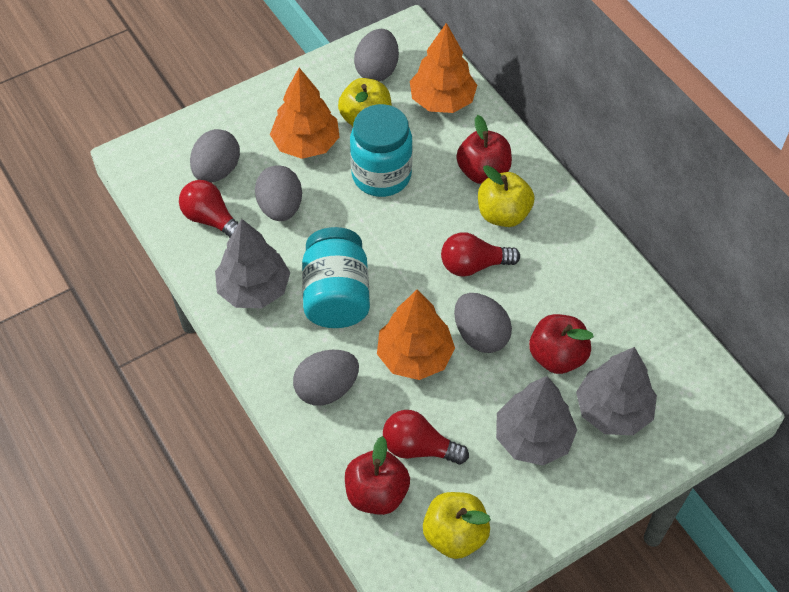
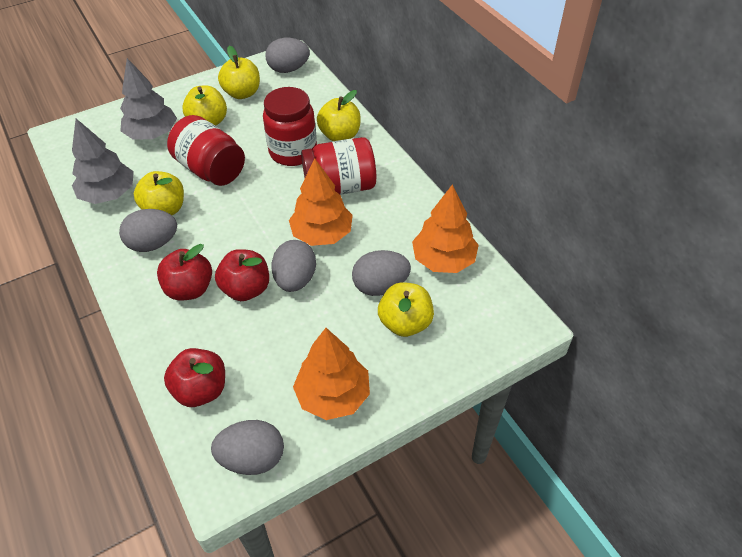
grey tree: 3 -> 2
red jar: 0 -> 3
red light bulb: 3 -> 0
turquoise jar: 2 -> 0
yellow apple: 3 -> 5

